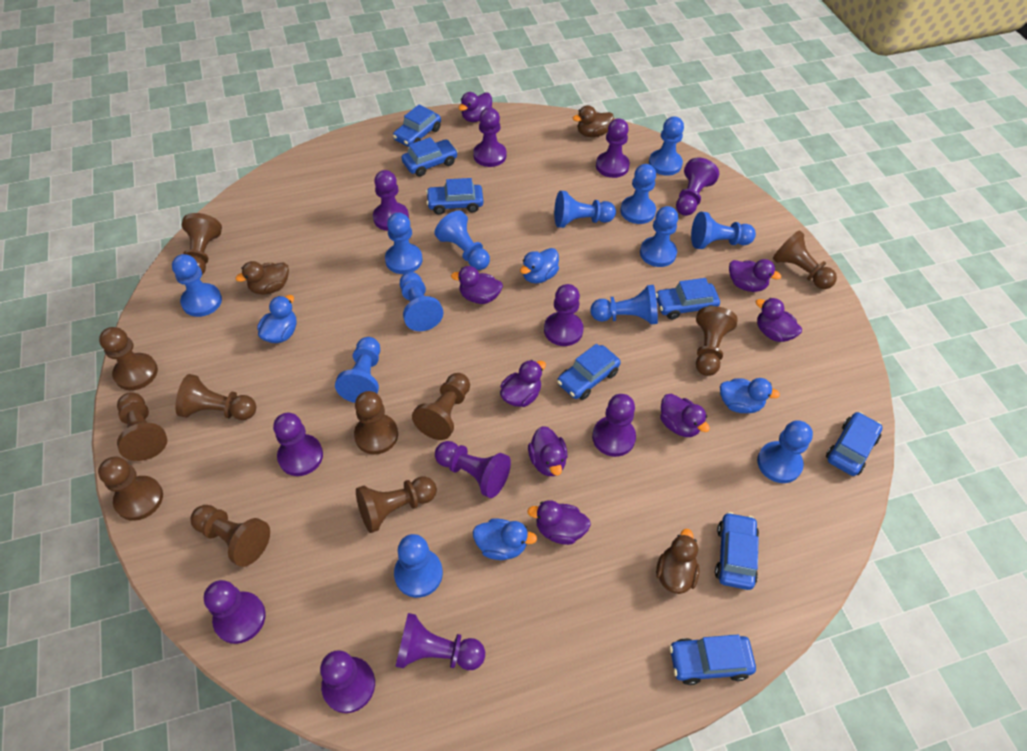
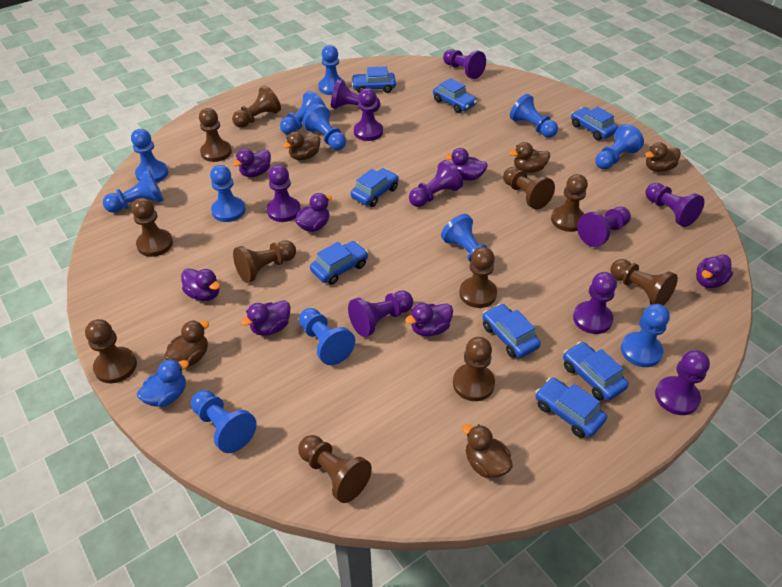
blue duck: 4 -> 1
blue pawn: 13 -> 12
brown duck: 3 -> 5
purple duck: 8 -> 7
purple pawn: 11 -> 10

